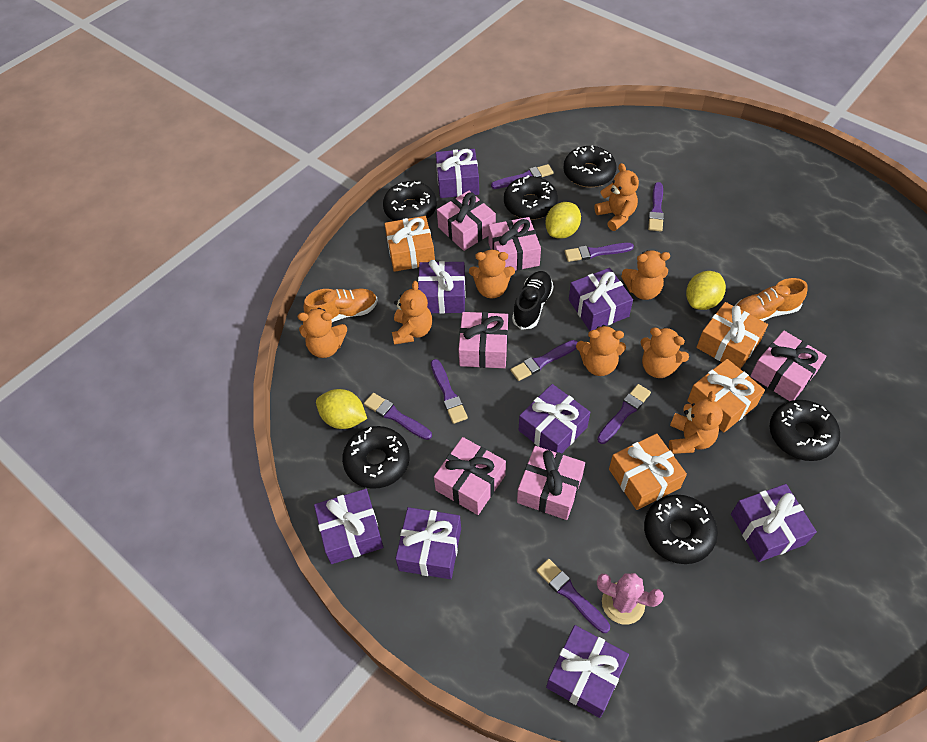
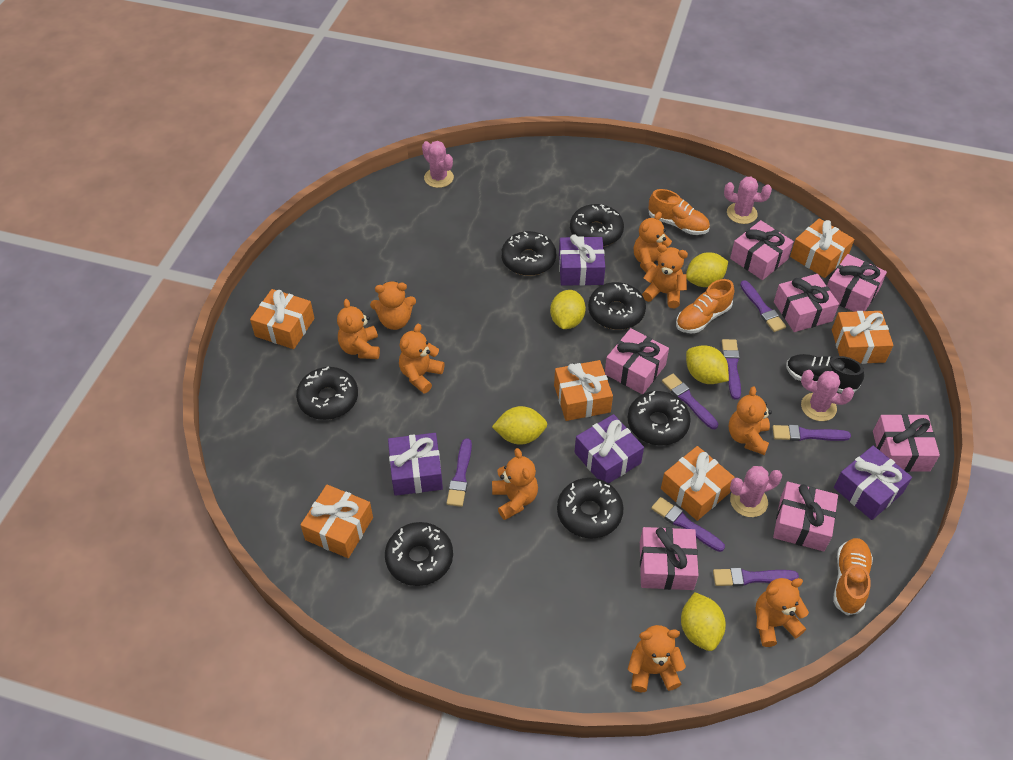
black donut: 6 -> 7
orange gift: 4 -> 6
orange shoe: 2 -> 3
orange teddy bear: 8 -> 9
pink cactus: 1 -> 4
pink gift: 6 -> 7
purple brush: 8 -> 7
purple gift: 8 -> 4
yellow lemon: 3 -> 5

